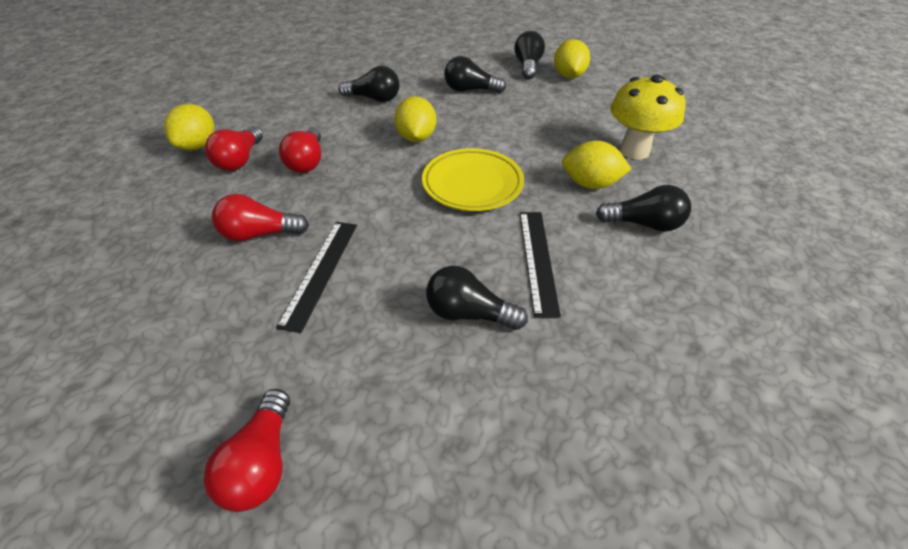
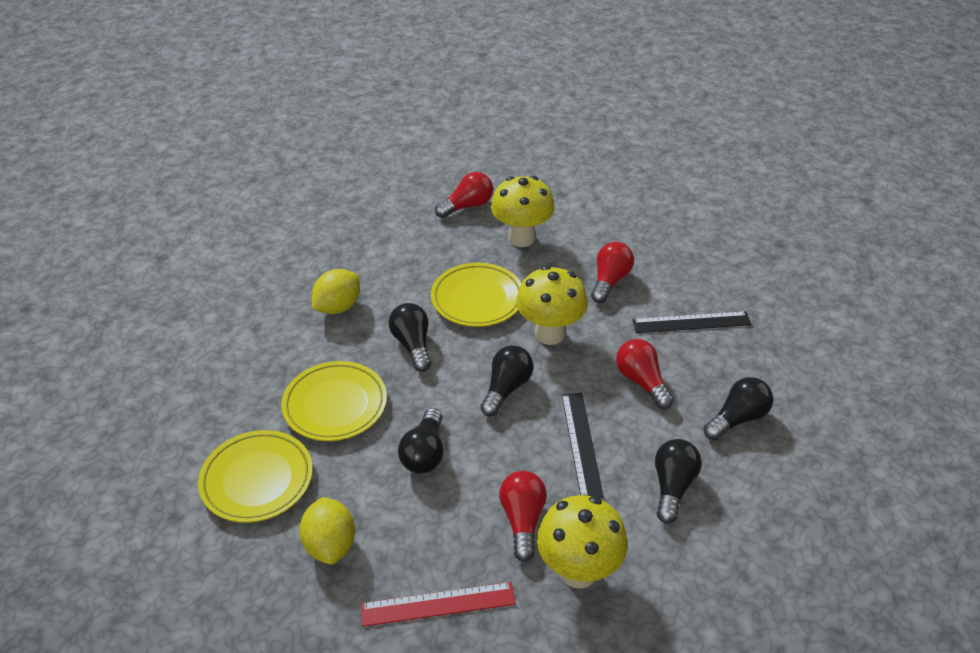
red ruler: 0 -> 1
yellow lemon: 4 -> 2
yellow mushroom: 1 -> 3
yellow plate: 1 -> 3

